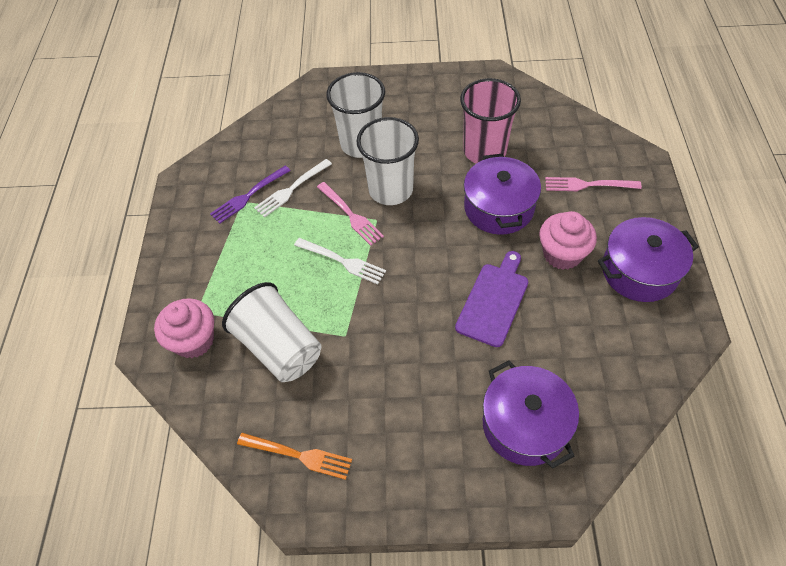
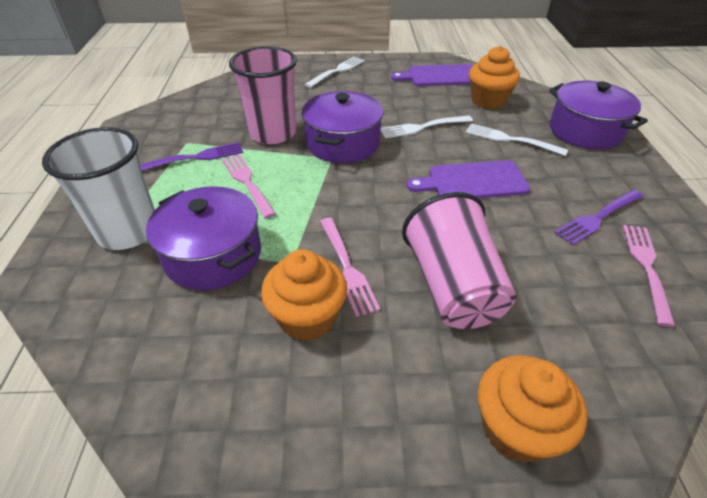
orange cupcake: 0 -> 3
orange fork: 1 -> 0
pink cup: 1 -> 2
pink cupcake: 2 -> 0
pink fork: 2 -> 3
purple cutting board: 1 -> 2
purple fork: 1 -> 2
white cup: 3 -> 1
white fork: 2 -> 3

